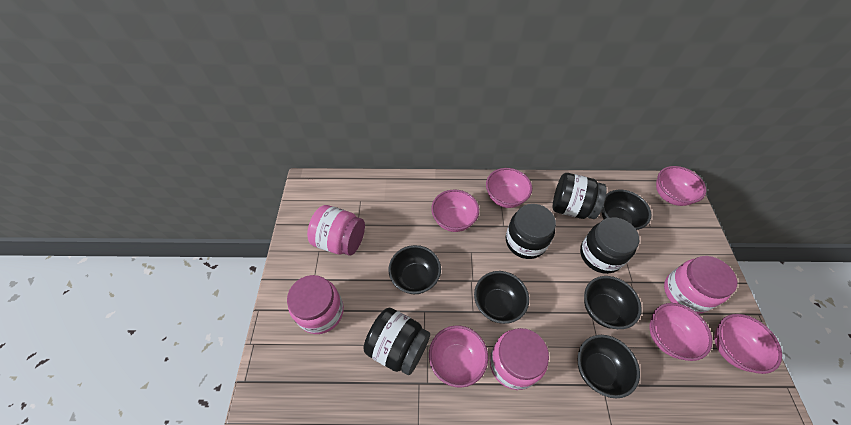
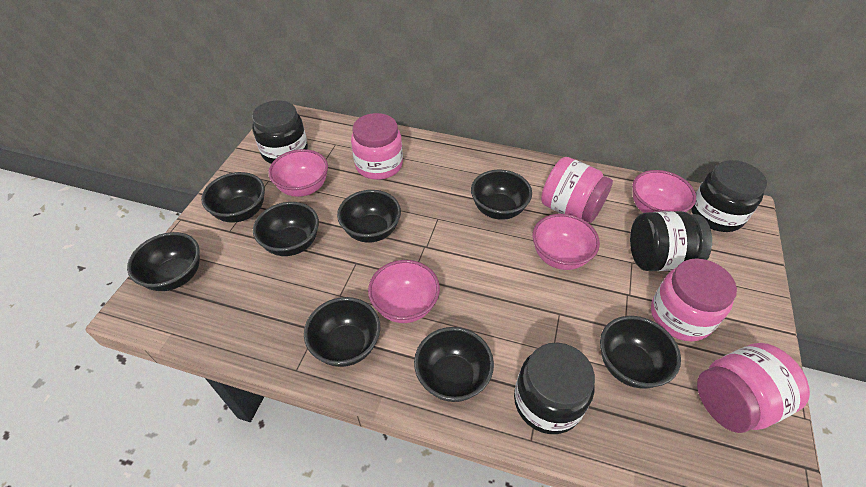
black bowl: 5 -> 8
pink bowl: 6 -> 4

